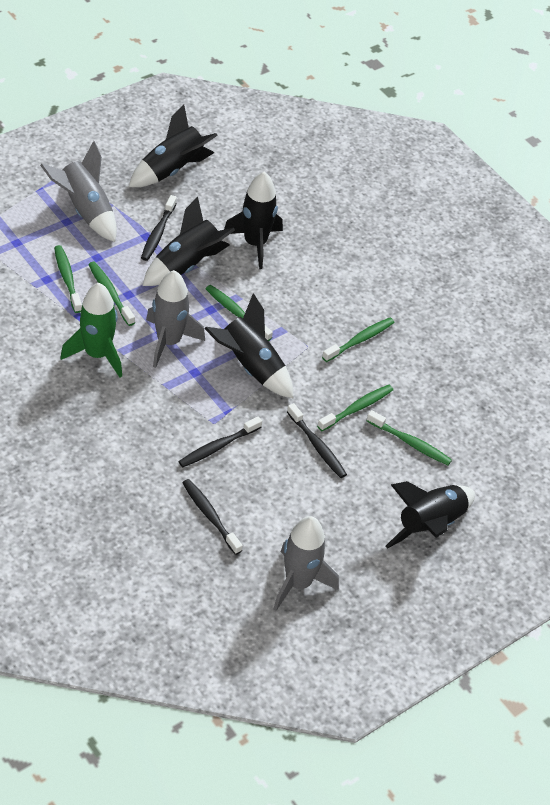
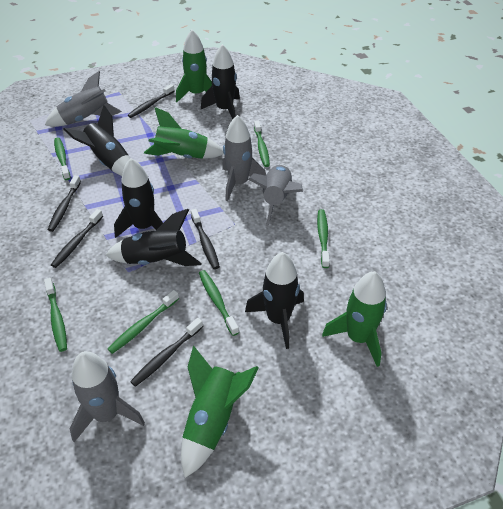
black toothbrush: 4 -> 5
green rocket: 1 -> 4
grey rocket: 3 -> 4

